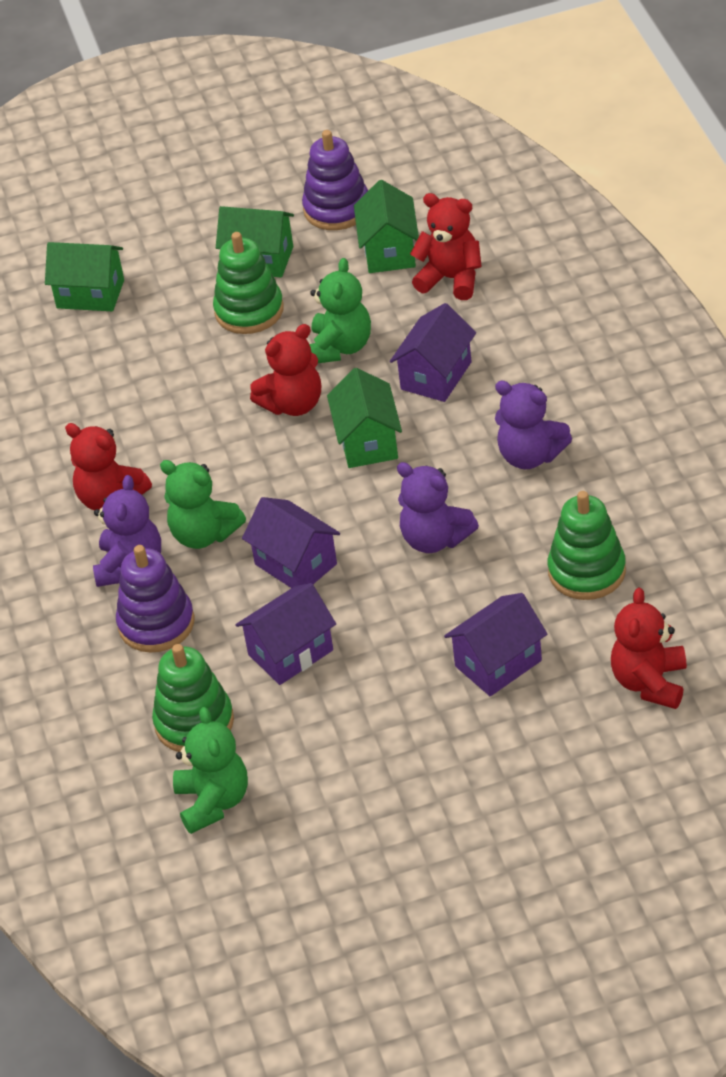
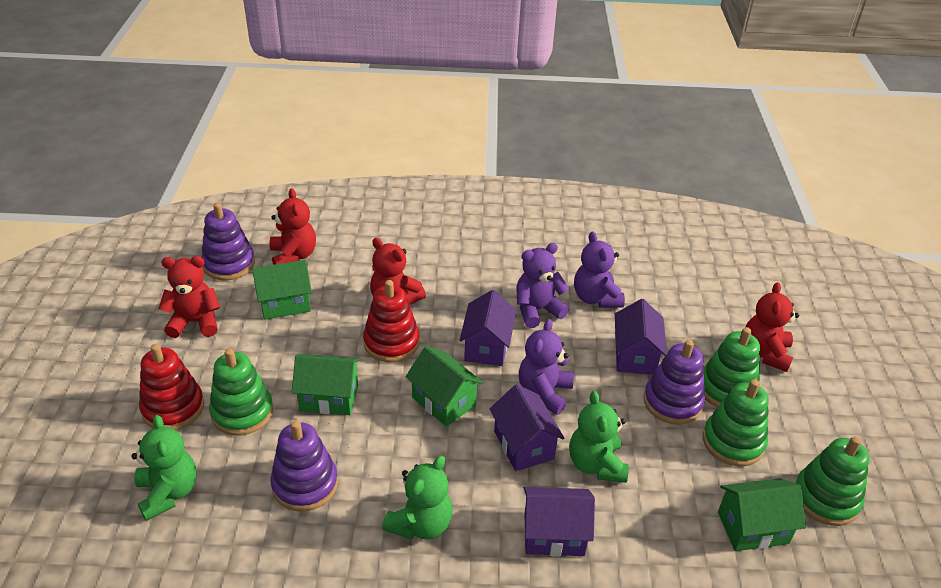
green stacking toy: 3 -> 4
purple stacking toy: 2 -> 3
red stacking toy: 0 -> 2

